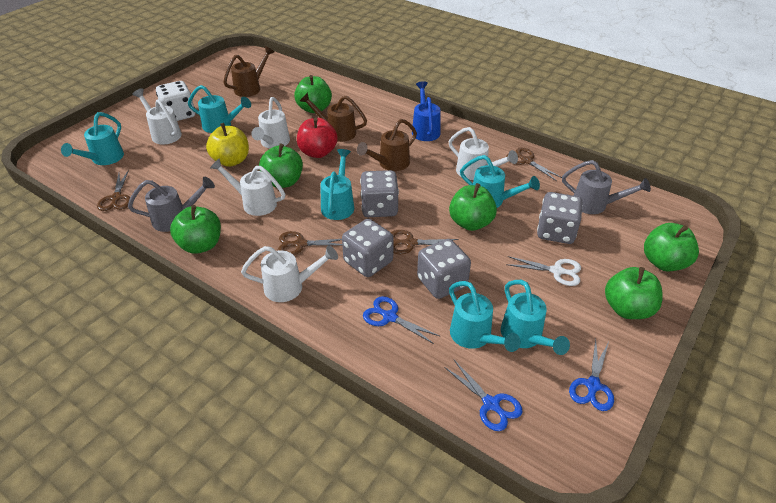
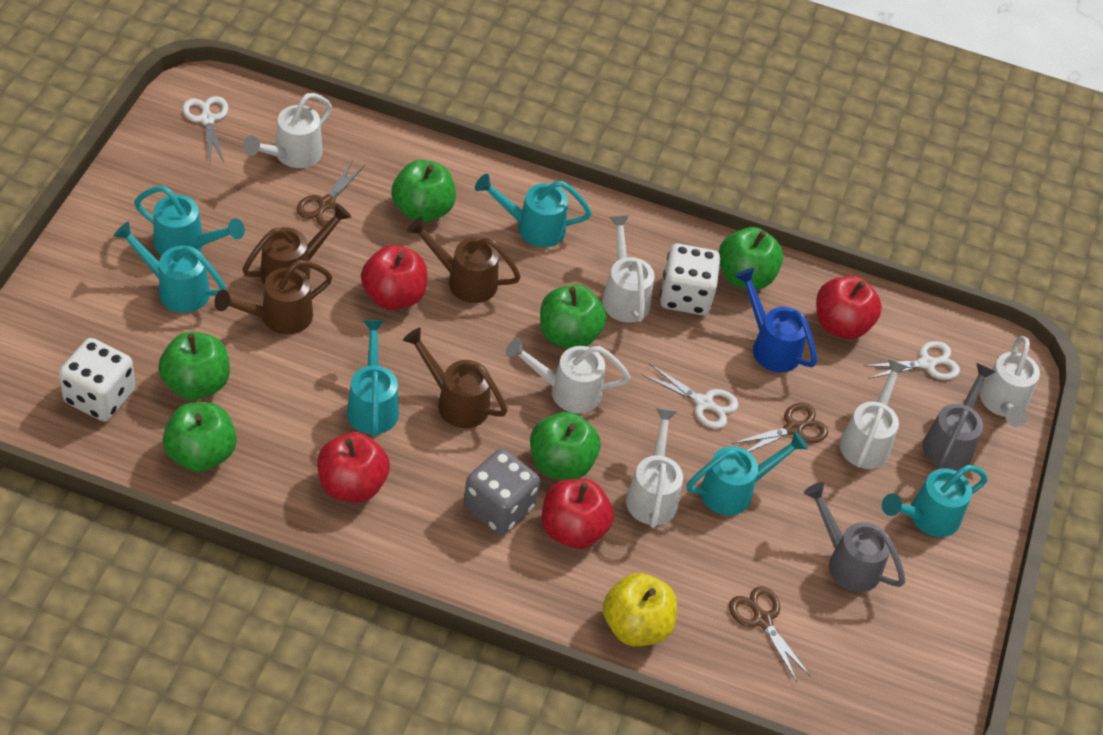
blue scissors: 3 -> 0
brown scissors: 4 -> 3
brown watering can: 3 -> 4
grey dice: 4 -> 1
red apple: 1 -> 4
white dice: 1 -> 2
white scissors: 1 -> 3
white watering can: 5 -> 6

